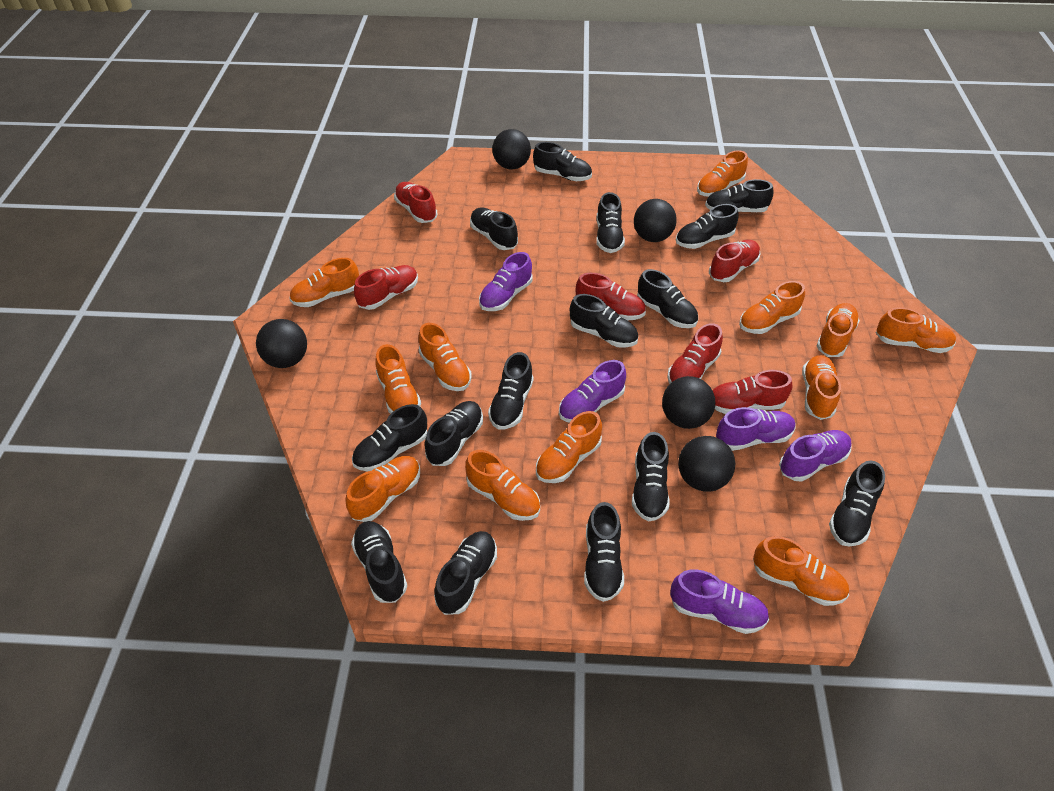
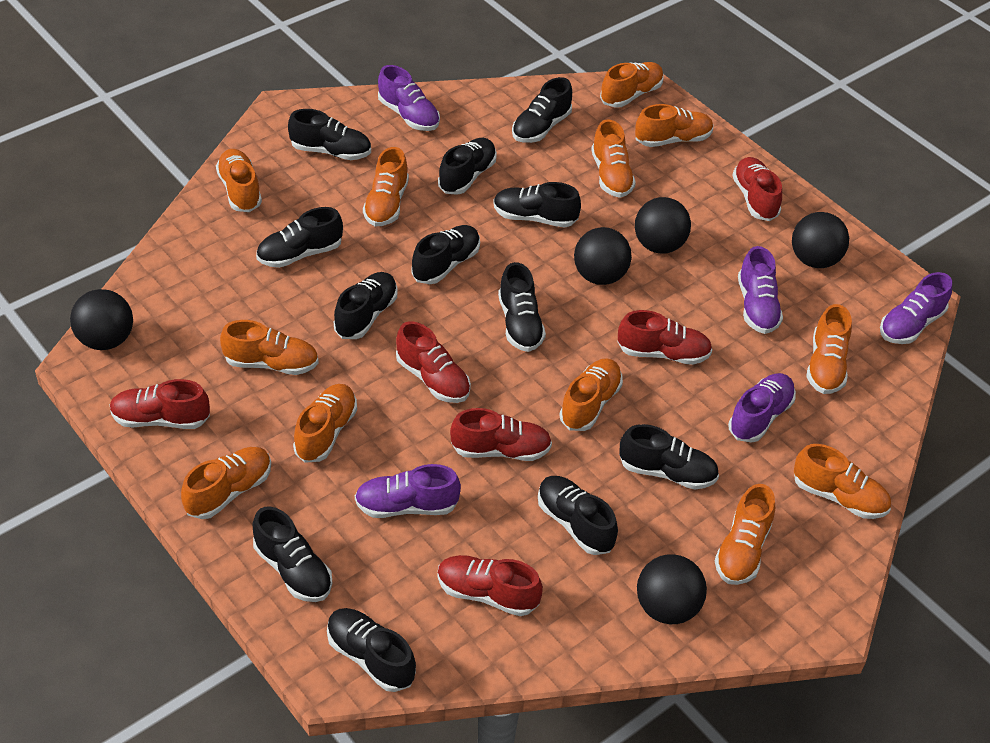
black shoe: 15 -> 12

